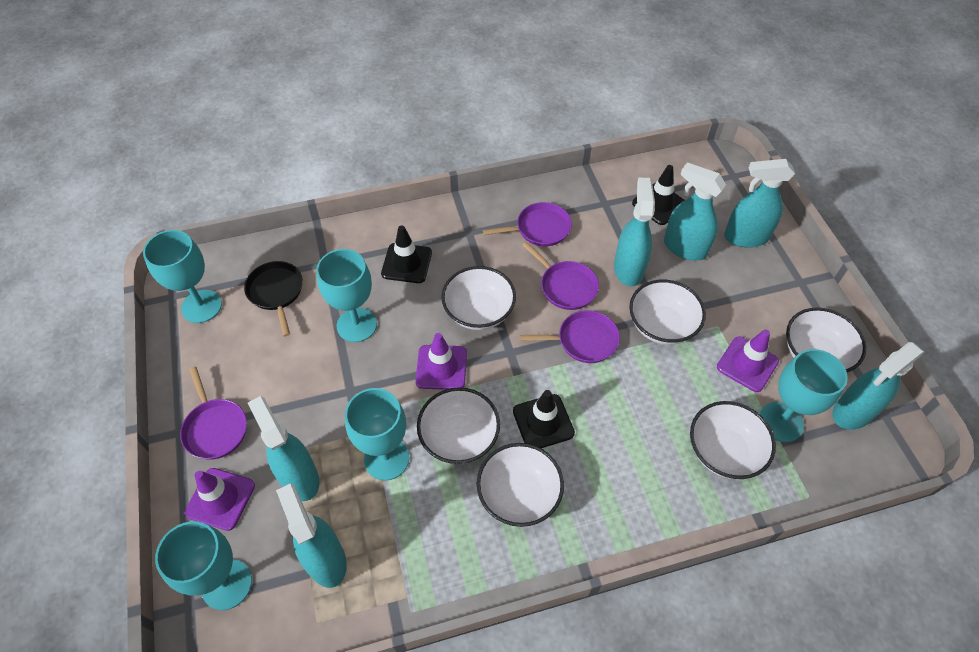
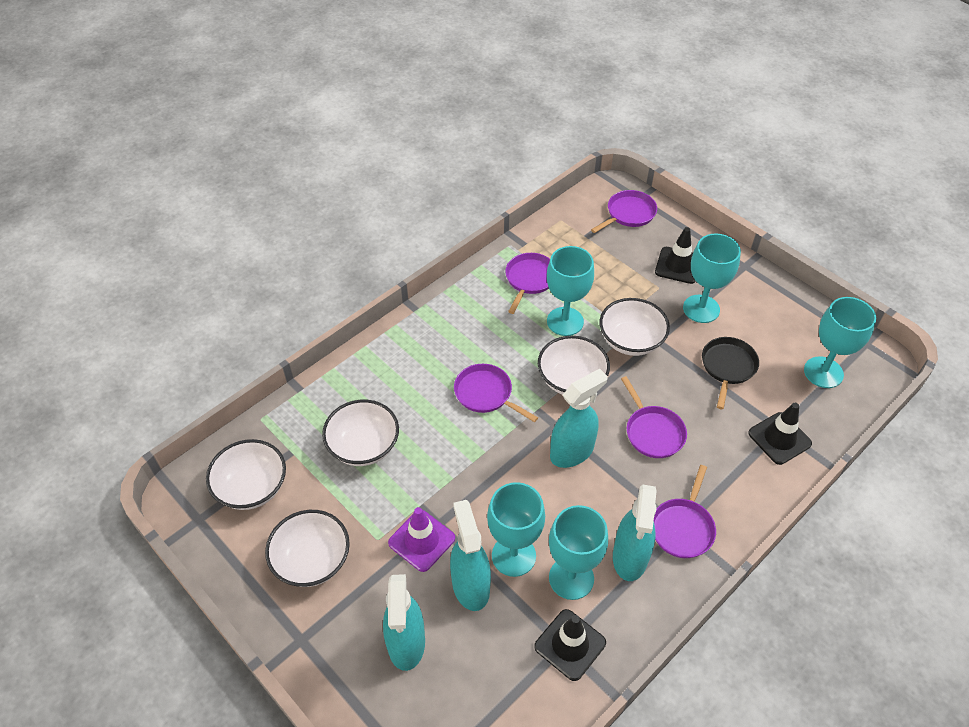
purple pan: 4 -> 5
purple traffic cone: 3 -> 1
turquoise spray bottle: 6 -> 4
white bowl: 6 -> 5

